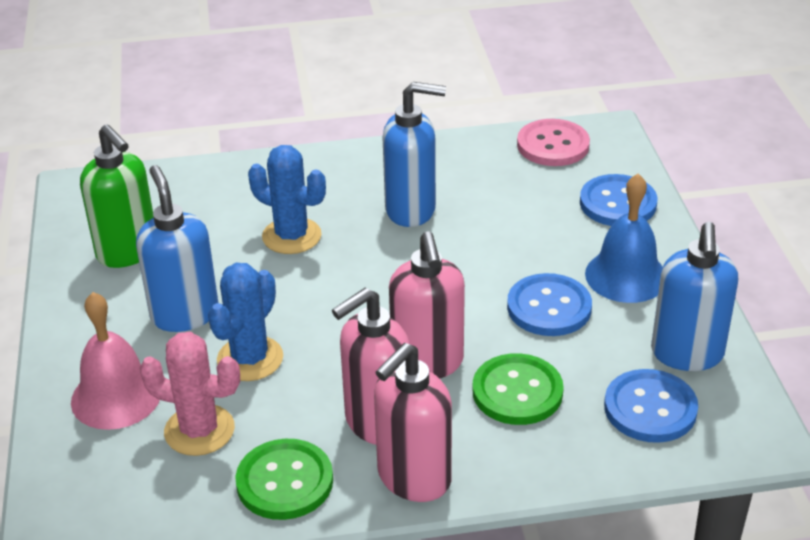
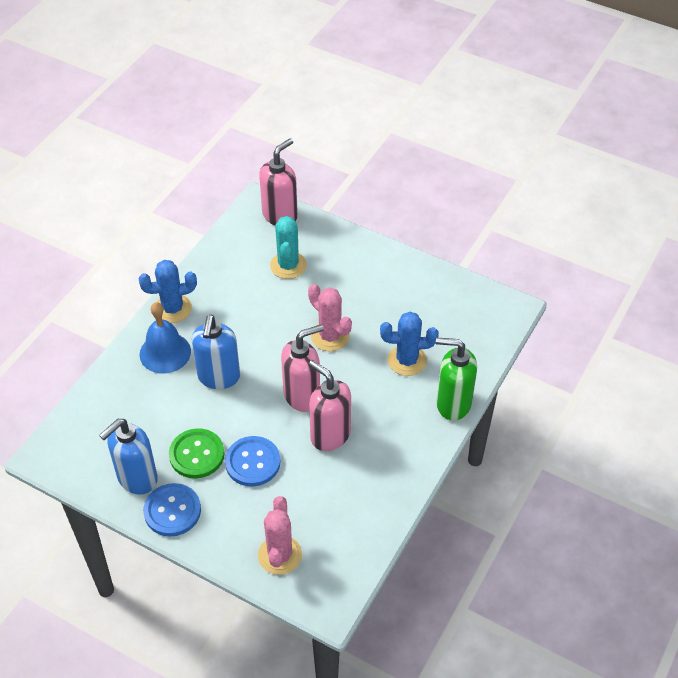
blue button: 3 -> 2
blue soap dispenser: 3 -> 2
green button: 2 -> 1
pink bell: 1 -> 0
pink button: 1 -> 0
pink cactus: 1 -> 2
turquoise cactus: 0 -> 1

